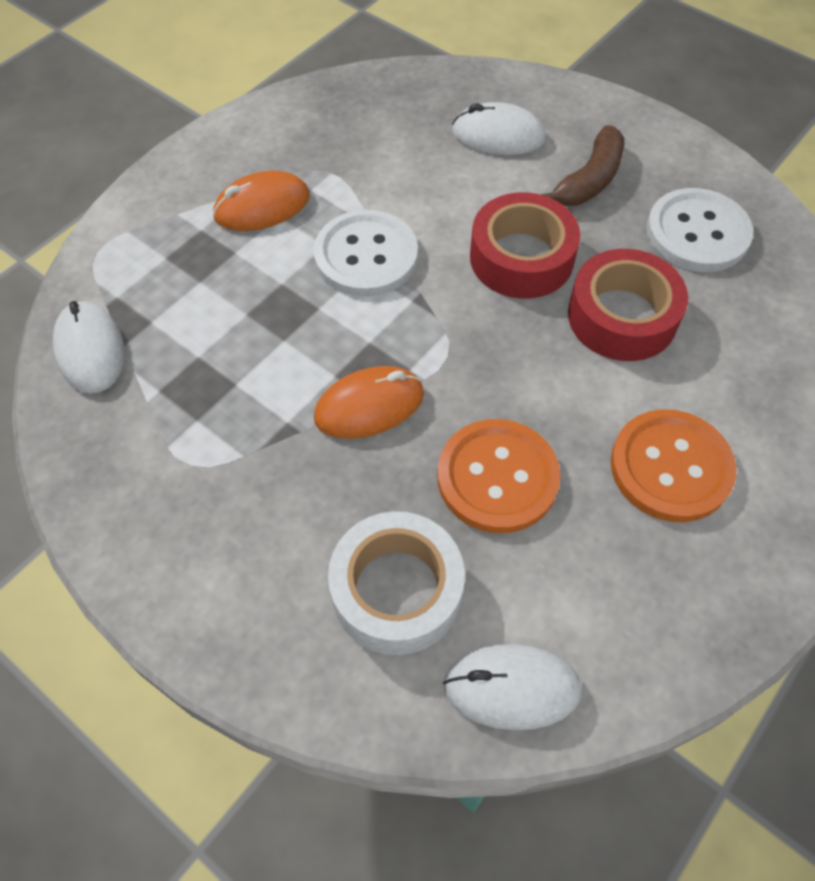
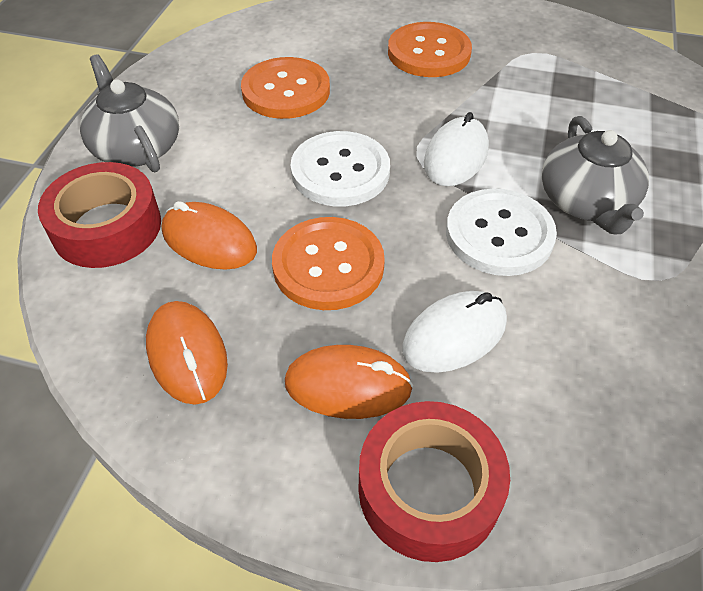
brown banana: 1 -> 0
grey teapot: 0 -> 2
orange button: 2 -> 3
orange mouse: 2 -> 3
white mouse: 3 -> 2
white tape: 1 -> 0

